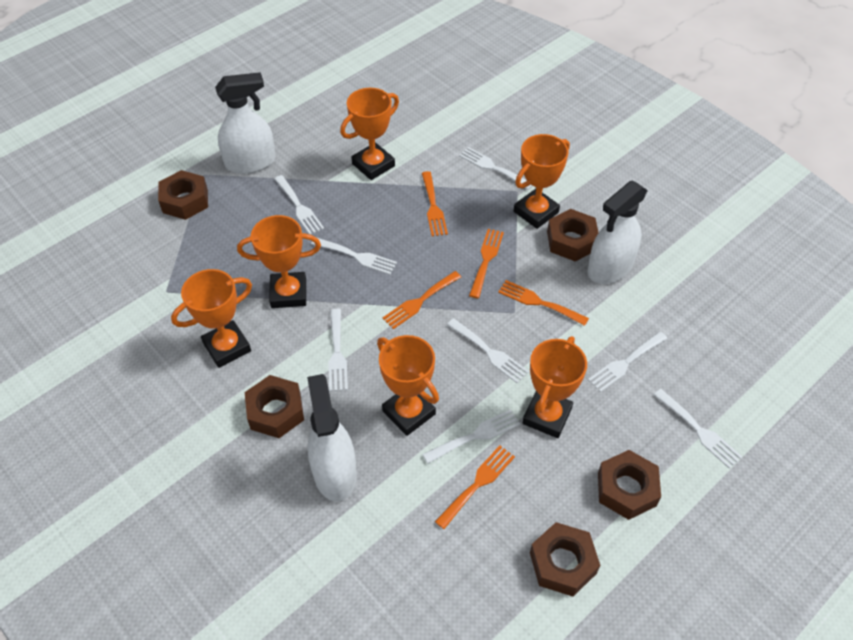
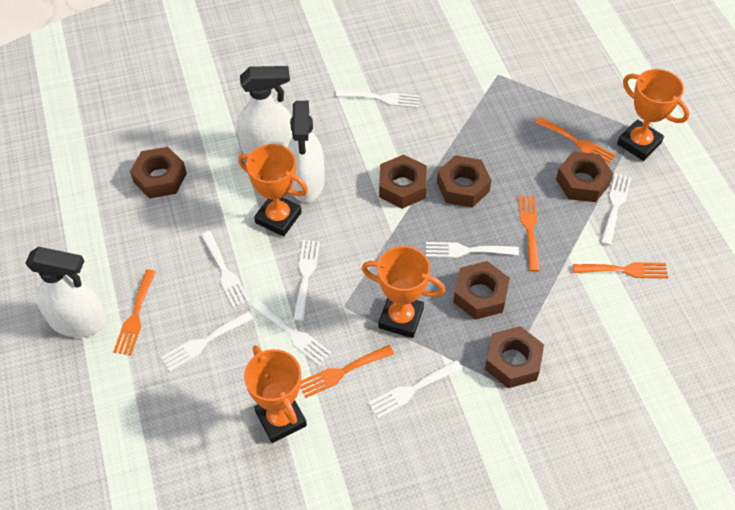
brown nut: 5 -> 6
orange trophy: 6 -> 4

